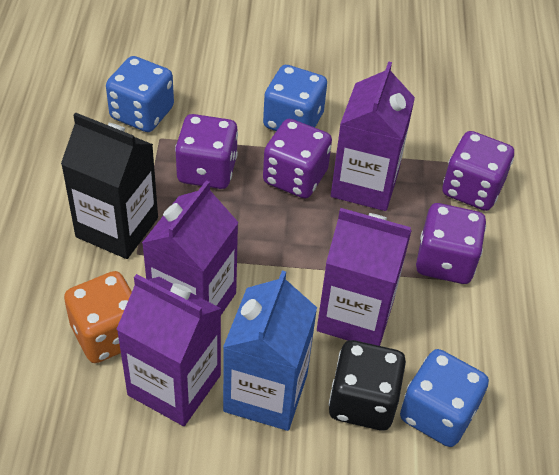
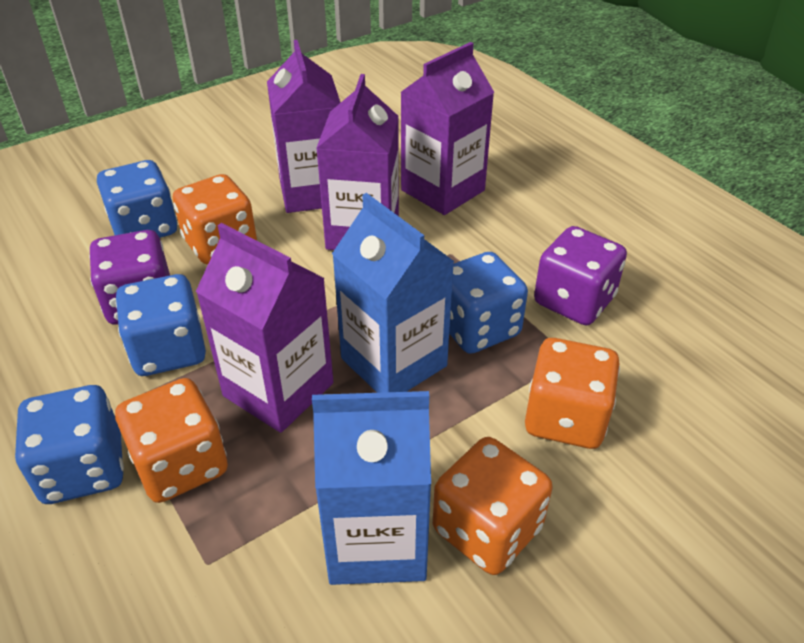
black carton: 1 -> 0
black dice: 1 -> 0
blue carton: 1 -> 2
blue dice: 3 -> 4
orange dice: 1 -> 4
purple dice: 4 -> 2

